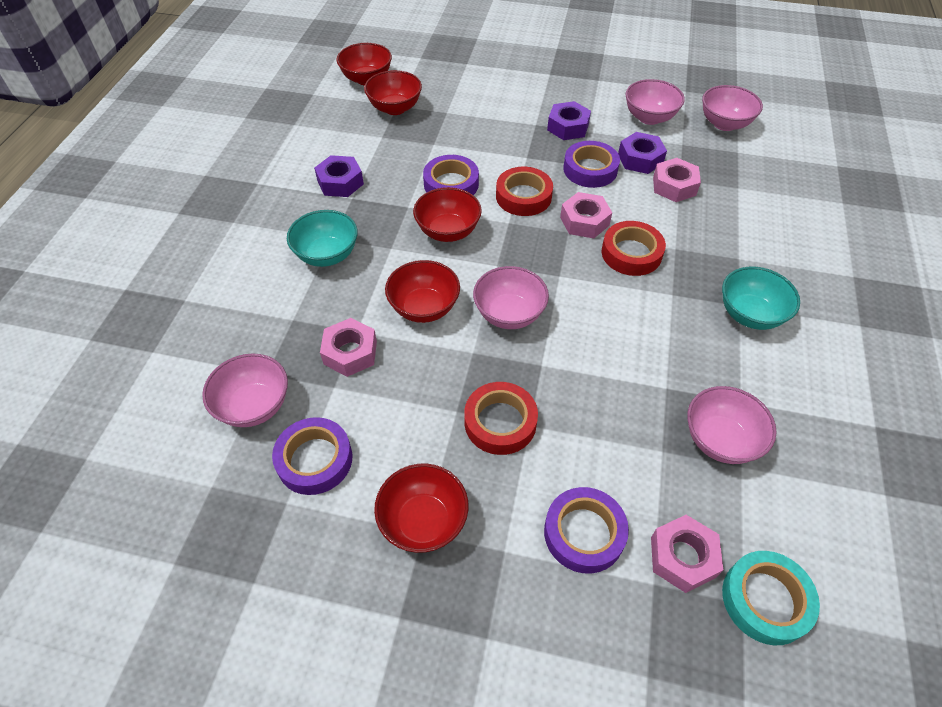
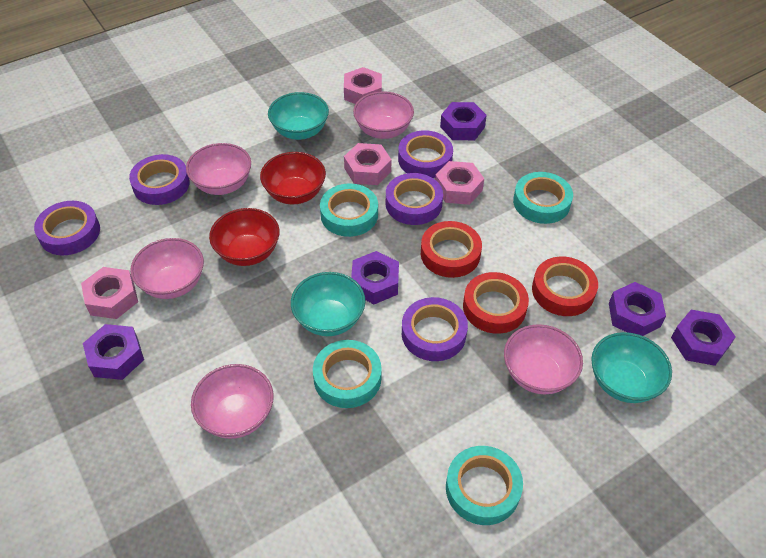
purple nut: 3 -> 5
purple tape: 4 -> 5
red bowl: 5 -> 2
turquoise bowl: 2 -> 3
turquoise tape: 1 -> 4

